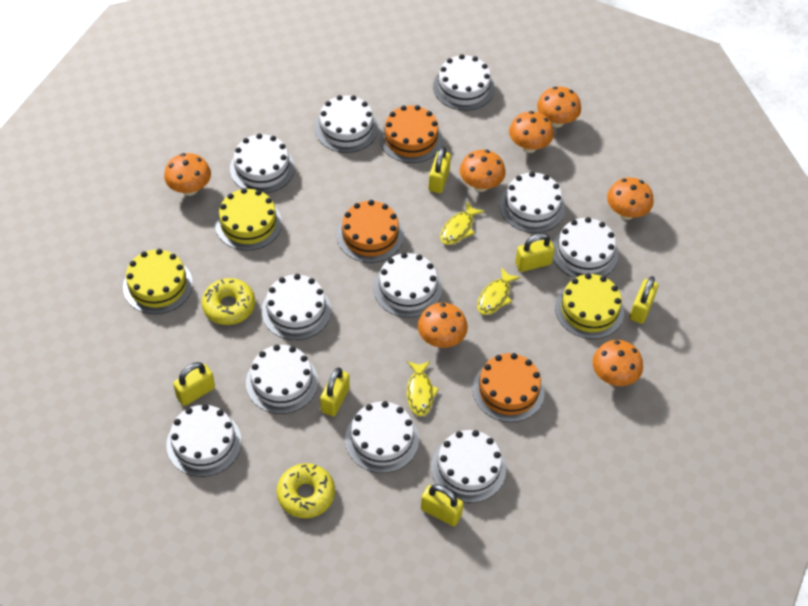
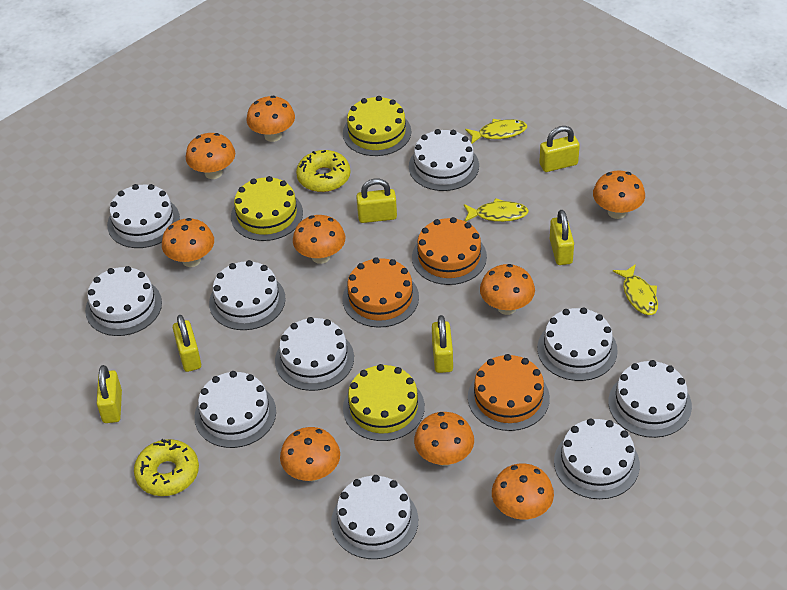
orange mushroom: 7 -> 9
white cake: 11 -> 10

